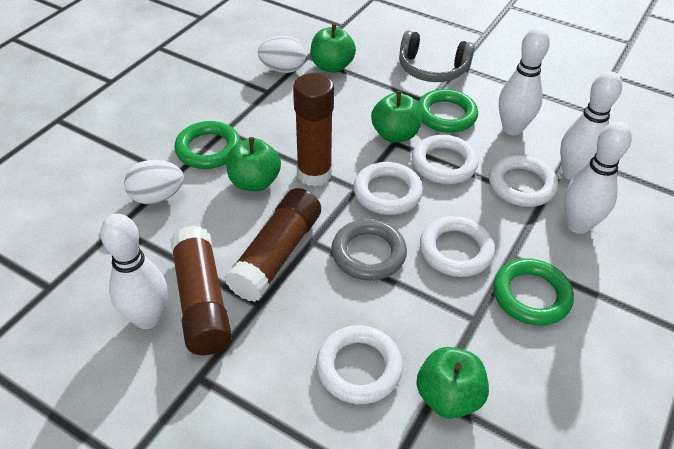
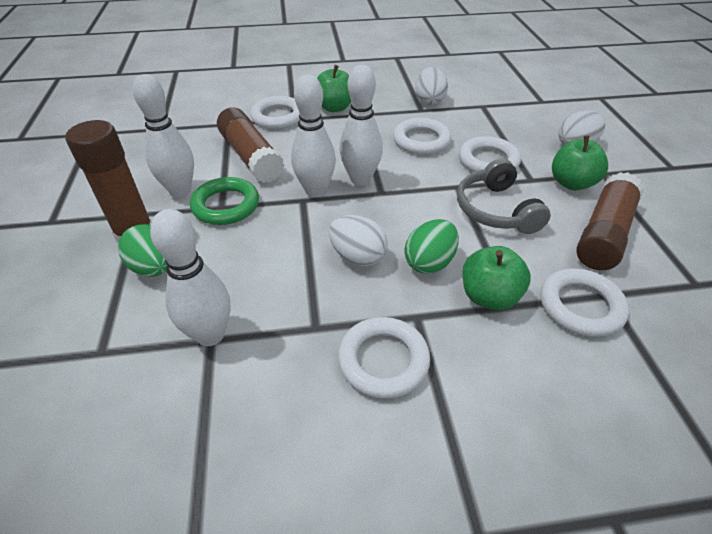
green apple: 4 -> 3
green egg: 0 -> 2
green ring: 3 -> 1
grey ring: 1 -> 0
white egg: 2 -> 3

